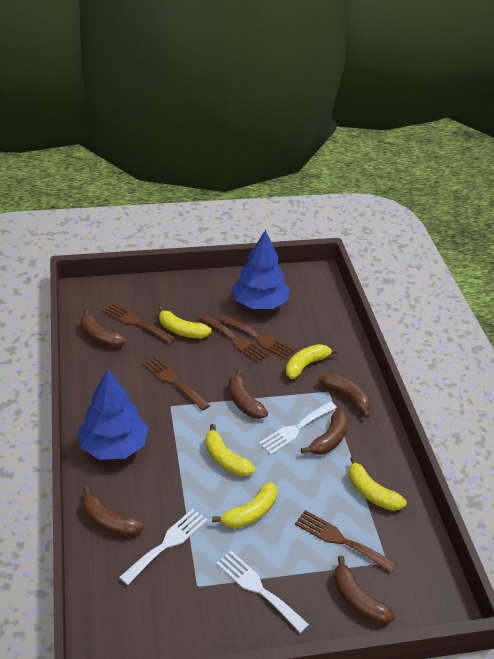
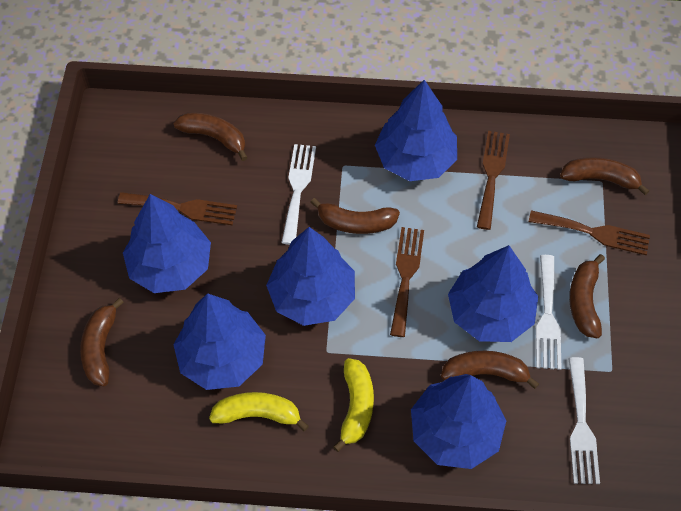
blue tree: 2 -> 6
brown fork: 5 -> 4
yellow banana: 5 -> 2

